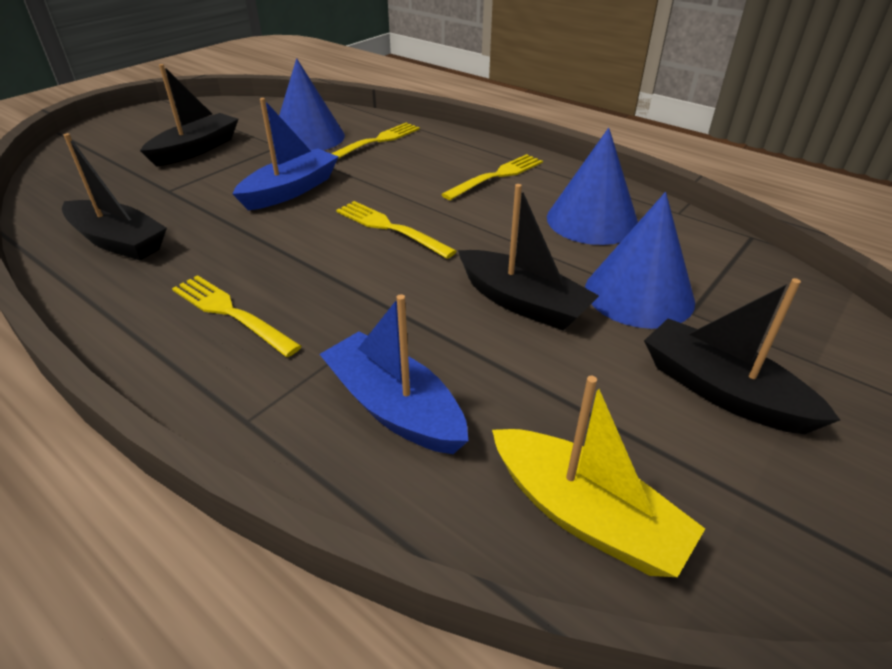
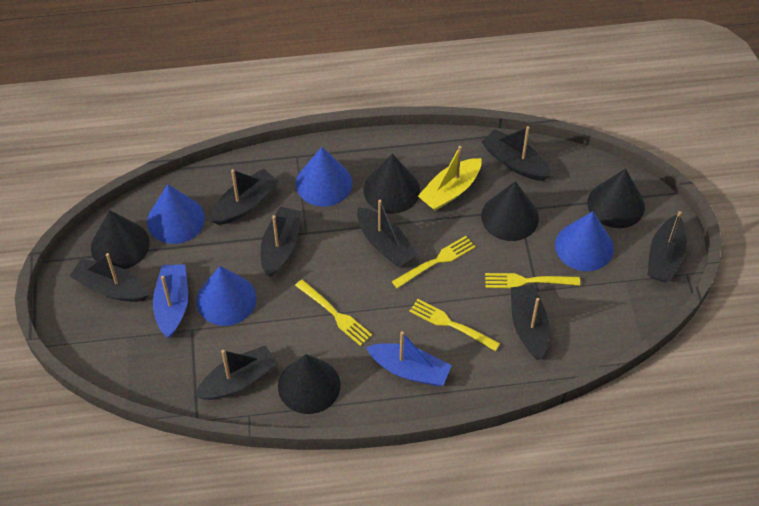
black boat: 4 -> 8
black cone: 0 -> 5
blue cone: 3 -> 4

